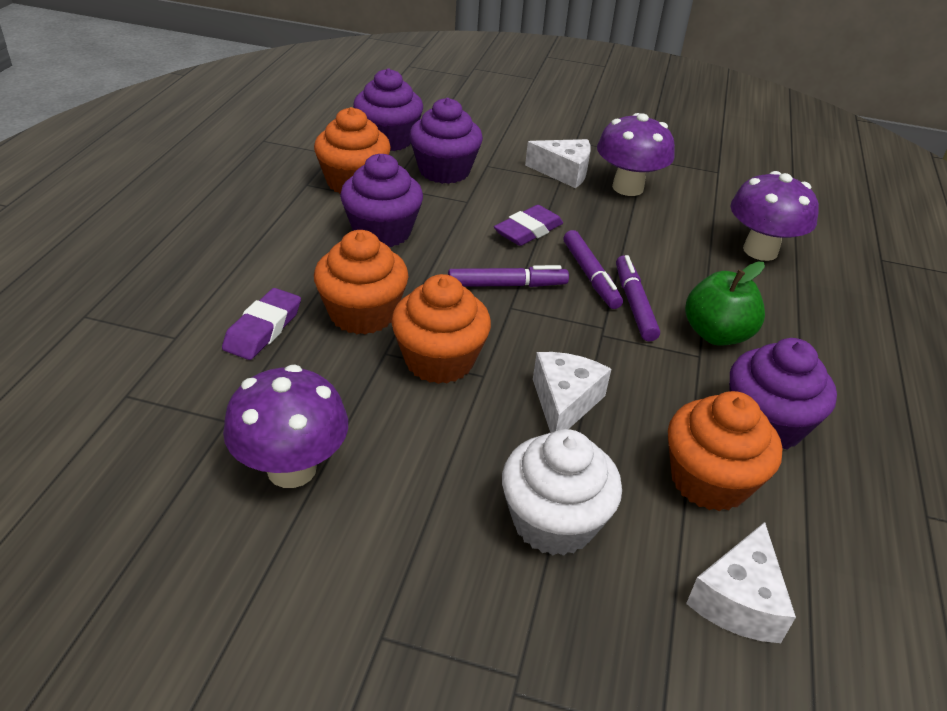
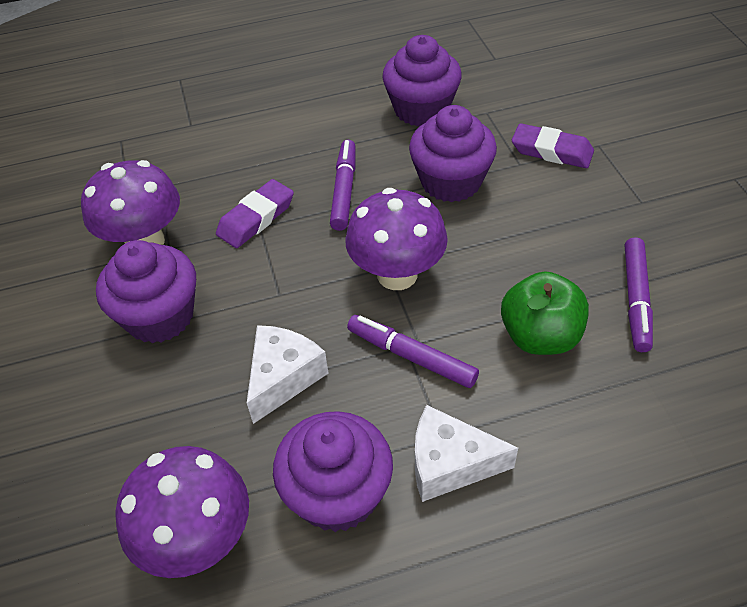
orange cupcake: 4 -> 0
white cheese: 3 -> 2
white cupcake: 1 -> 0

